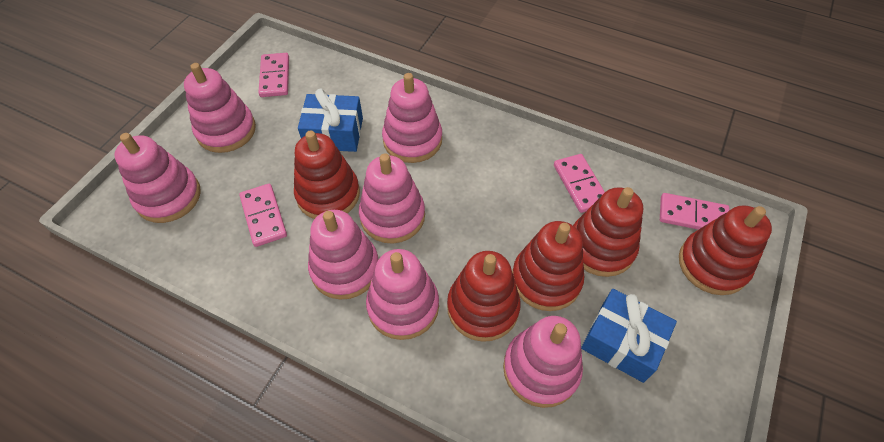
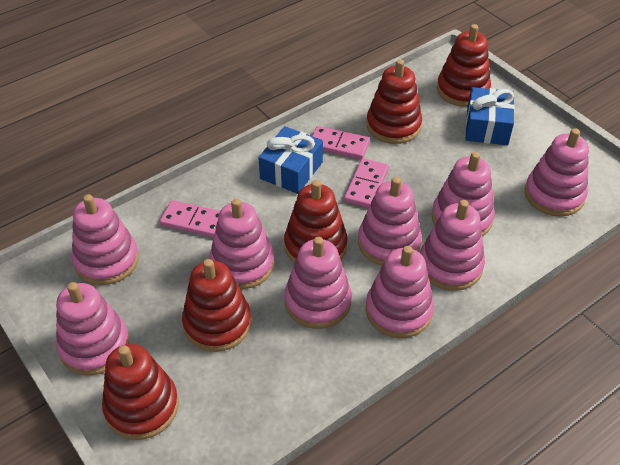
pink domino: 4 -> 3
pink stacking toy: 7 -> 9

